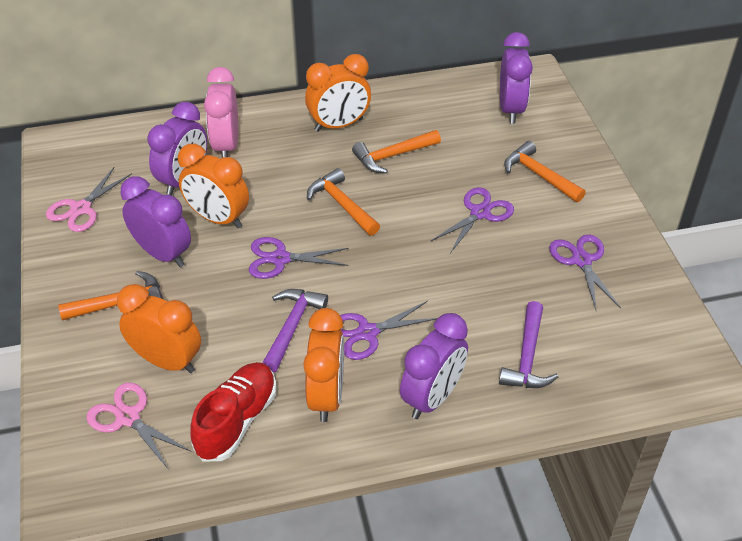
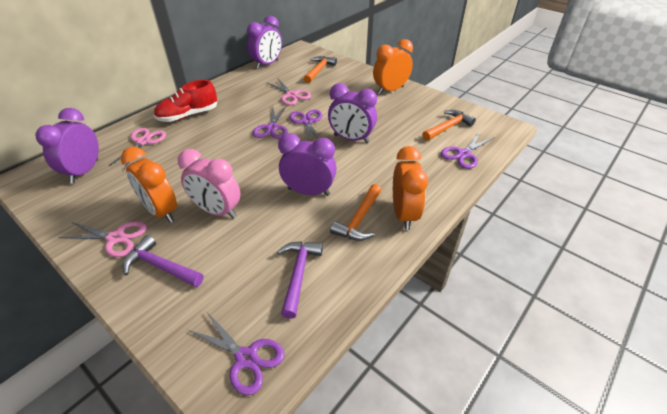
orange clock: 4 -> 3
orange hammer: 4 -> 3
pink scissors: 2 -> 3

